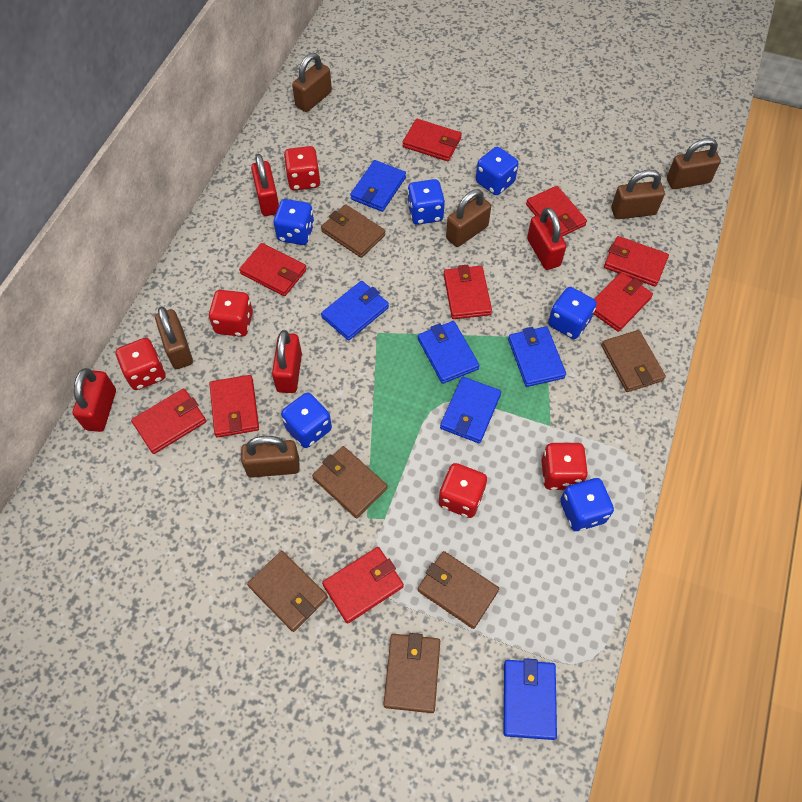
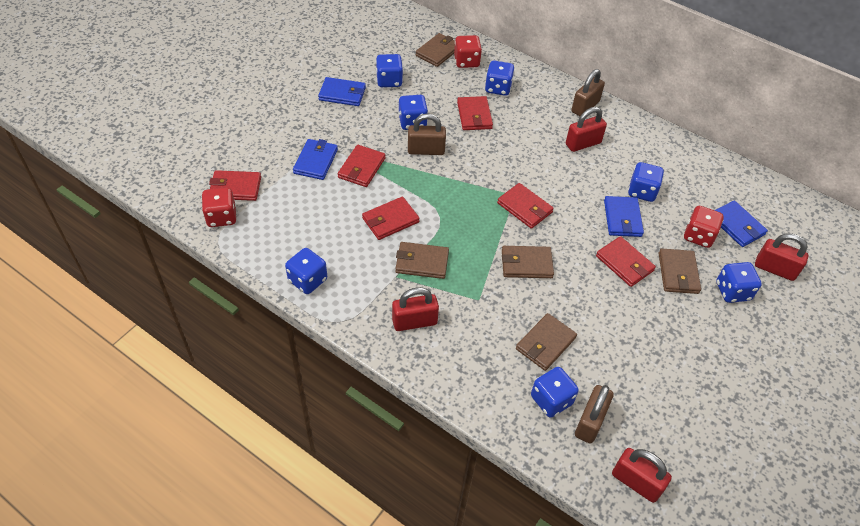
blue dice: 6 -> 7
blue wallet: 6 -> 4
brown padlock: 6 -> 3
brown wallet: 6 -> 5
red dice: 5 -> 3
red wallet: 9 -> 6

